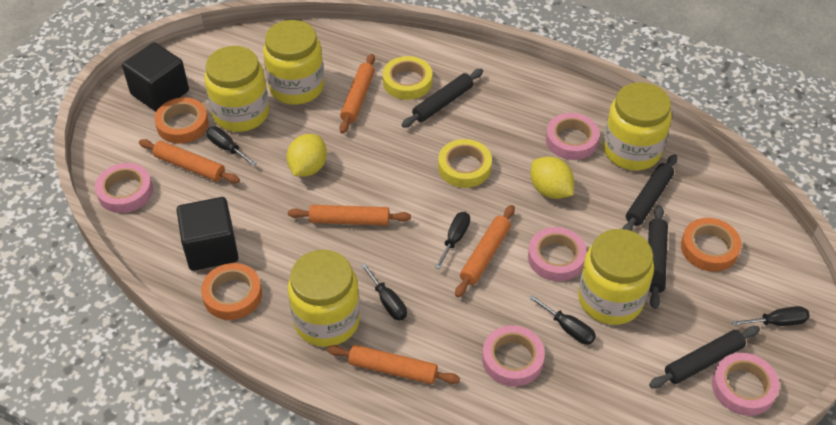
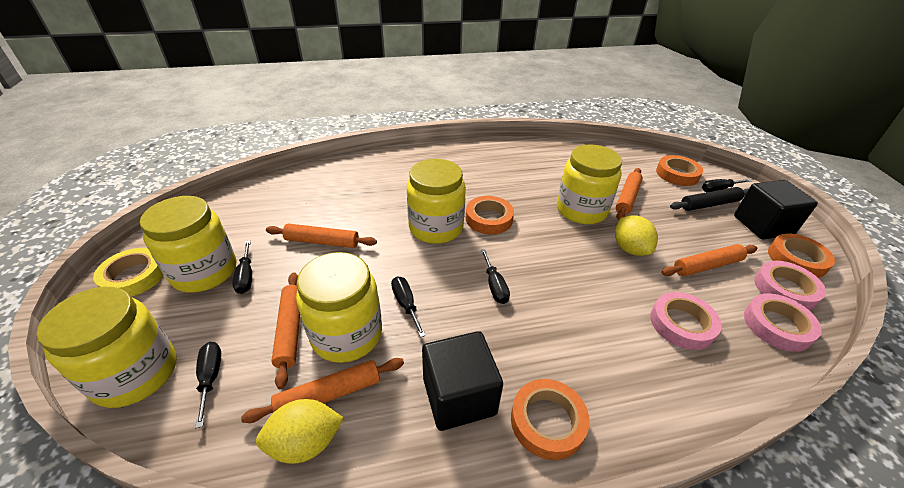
black rolling pin: 4 -> 1
orange tape: 3 -> 4
pink tape: 5 -> 3
yellow tape: 2 -> 1

